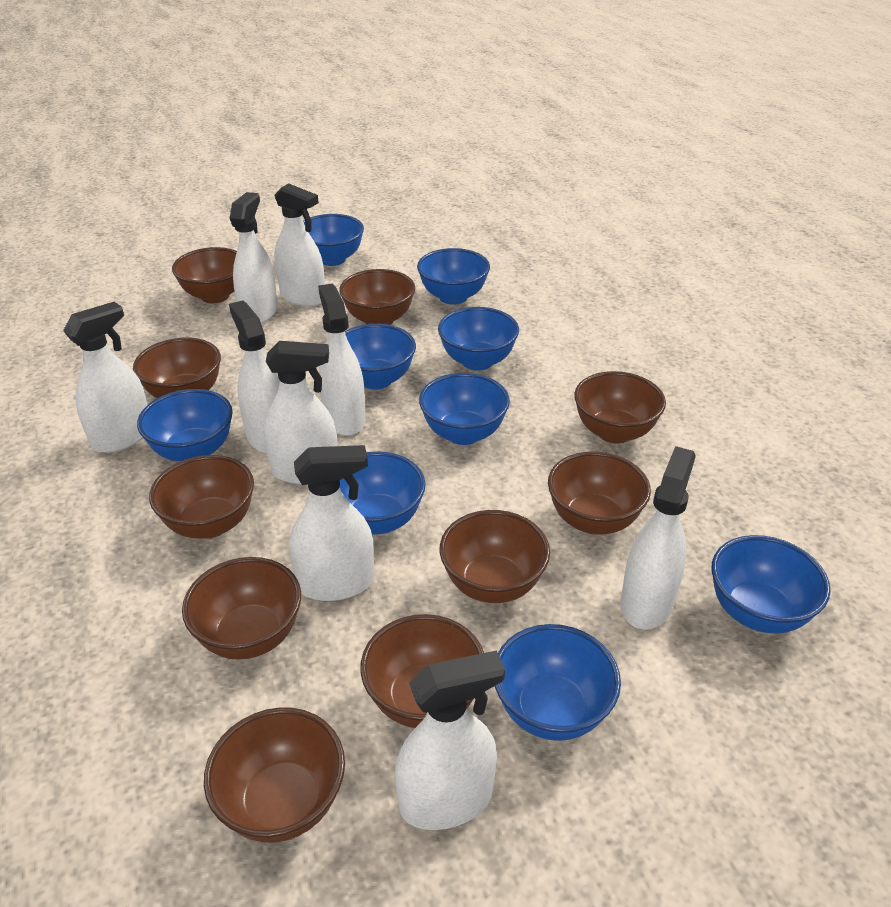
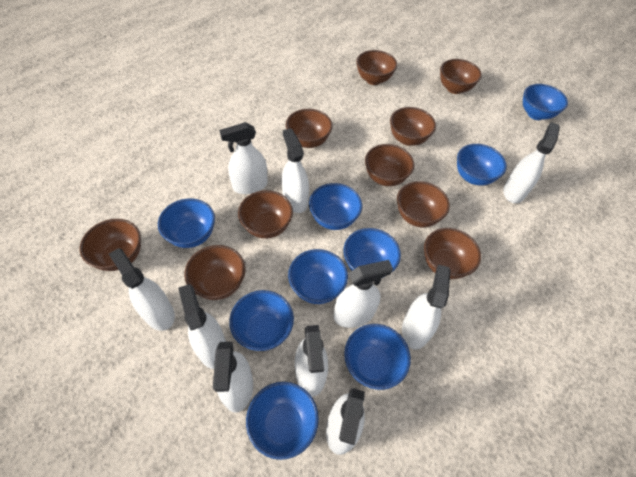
white spray bottle: 9 -> 10

